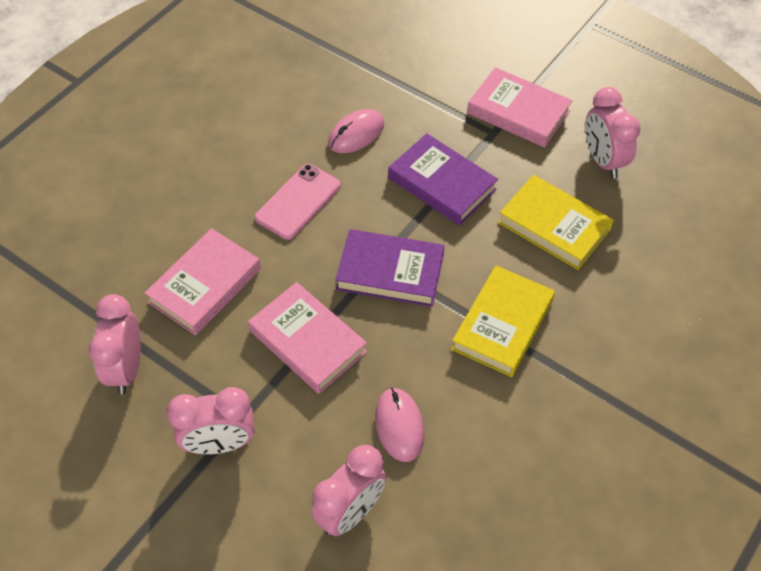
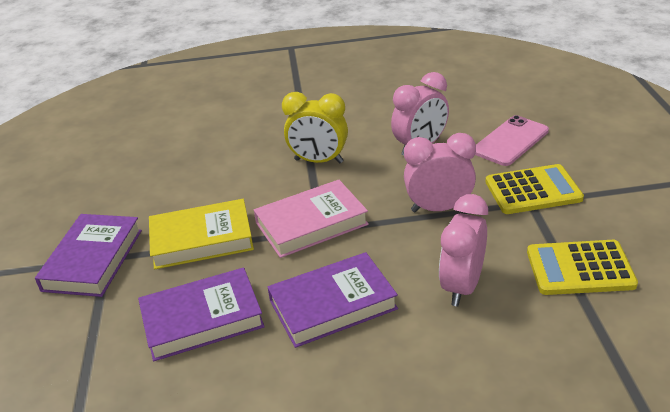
pink book: 3 -> 1
pink clock: 4 -> 3
pink mouse: 2 -> 0
purple book: 2 -> 3
yellow book: 2 -> 1
yellow calculator: 0 -> 2
yellow clock: 0 -> 1

